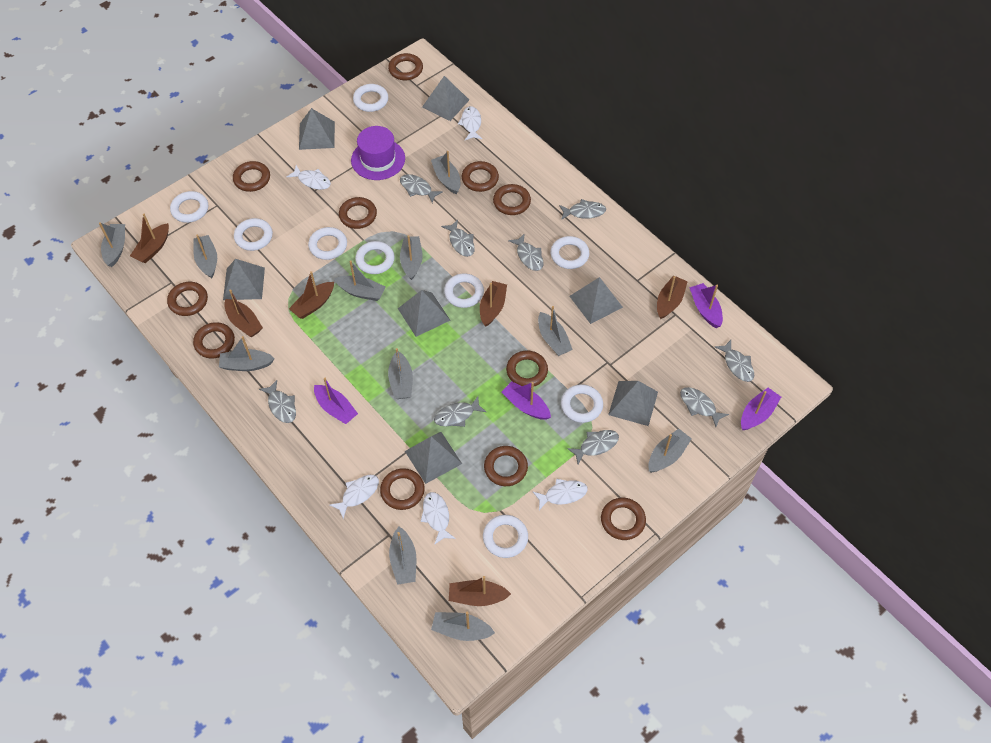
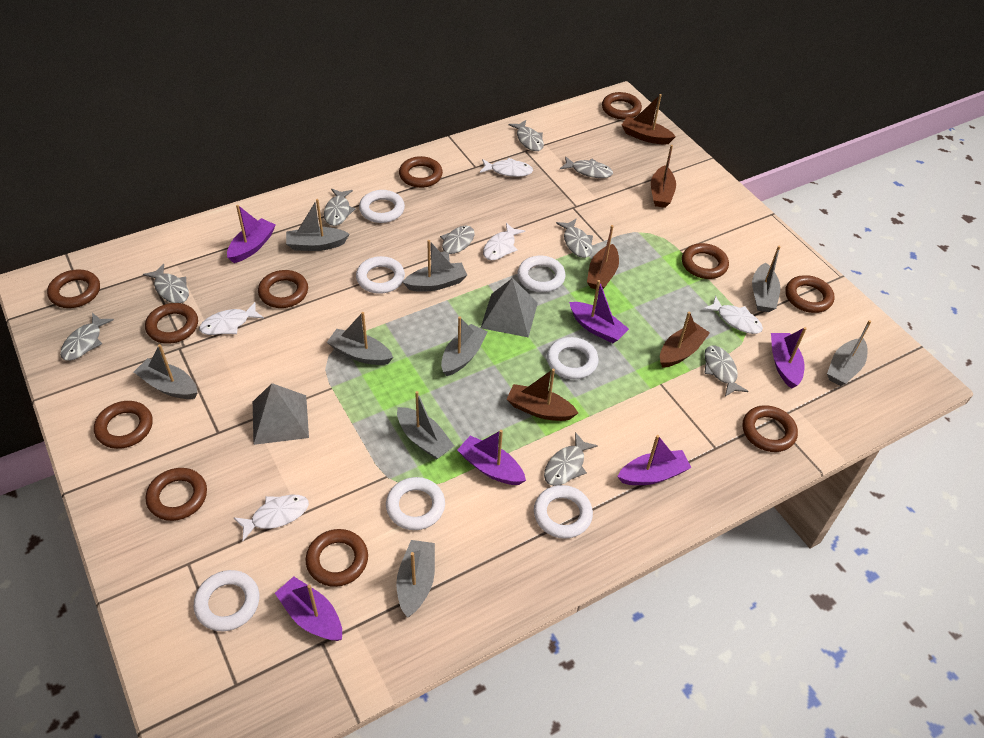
brown boat: 6 -> 5
grey boat: 11 -> 9
grey pyramid: 7 -> 2
purple boat: 4 -> 6
purple hat: 1 -> 0
white ring: 9 -> 7

